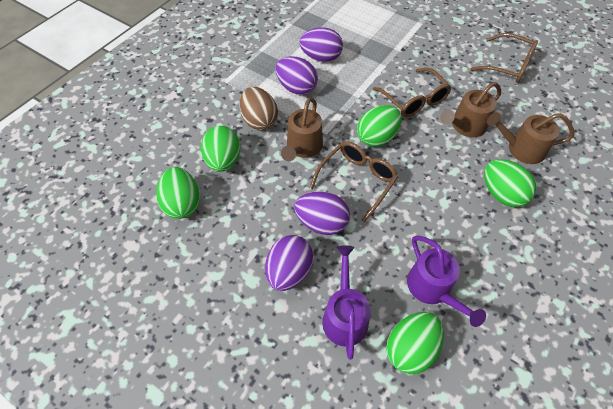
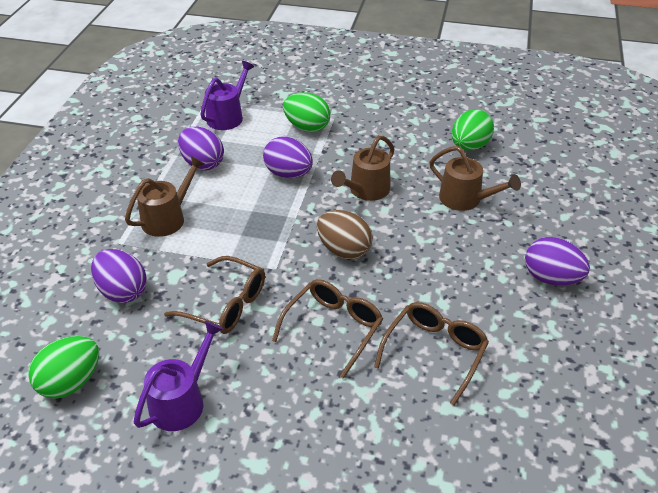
green egg: 5 -> 3

